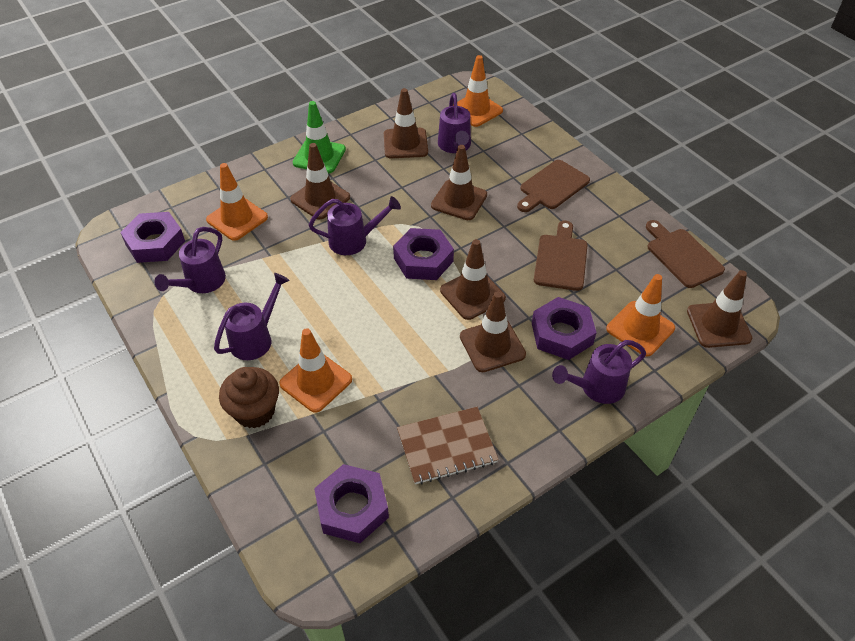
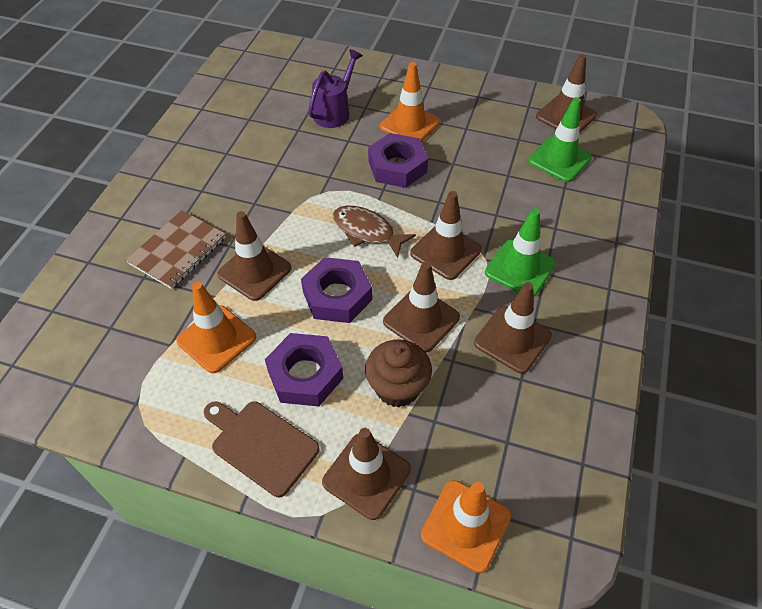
brown cutting board: 3 -> 1
brown fish: 0 -> 1
green traffic cone: 1 -> 2
orange traffic cone: 4 -> 3
purple nut: 4 -> 3
purple watering can: 5 -> 1

